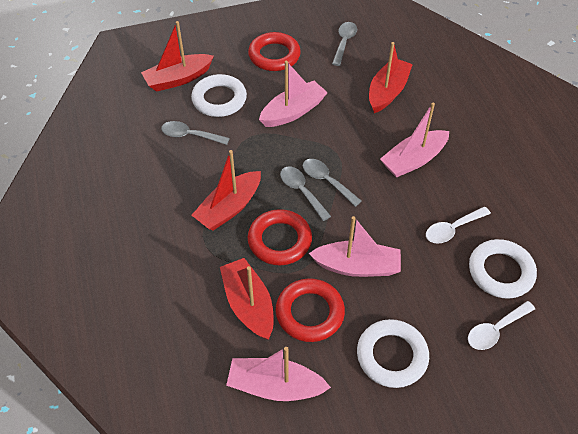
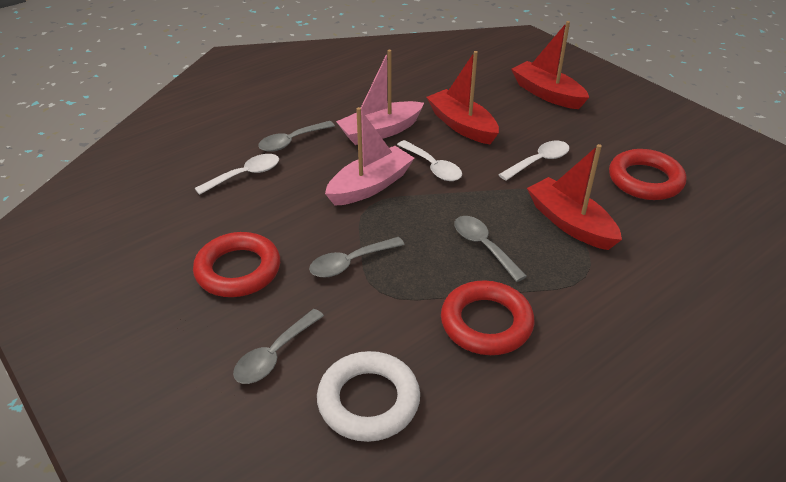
pink boat: 4 -> 2
red boat: 4 -> 3
white ring: 3 -> 1
white spoon: 2 -> 3

